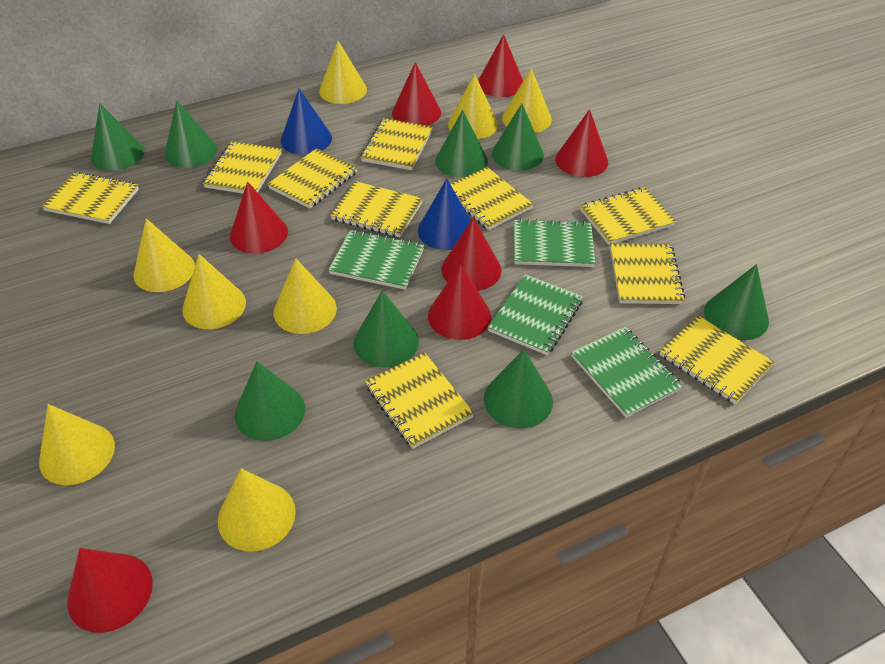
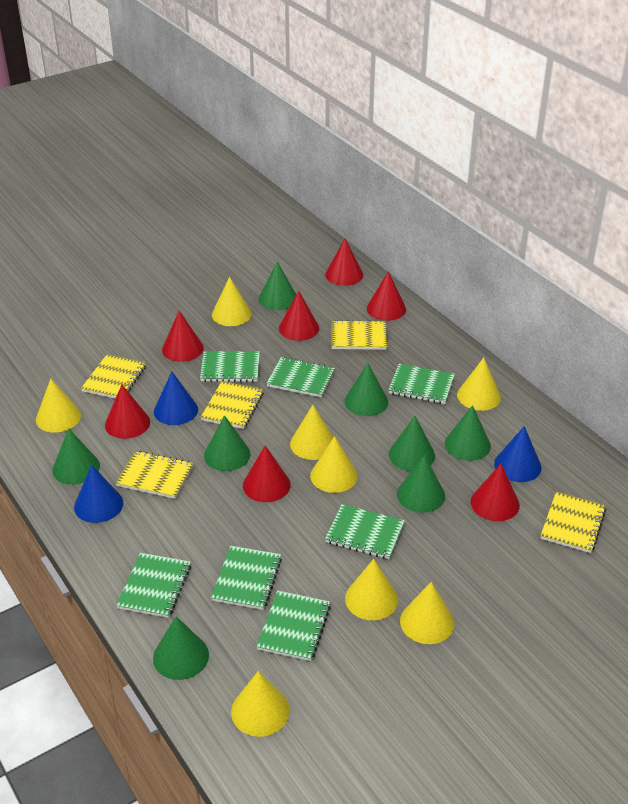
blue cone: 2 -> 3
green notebook: 4 -> 7
yellow notebook: 10 -> 5

